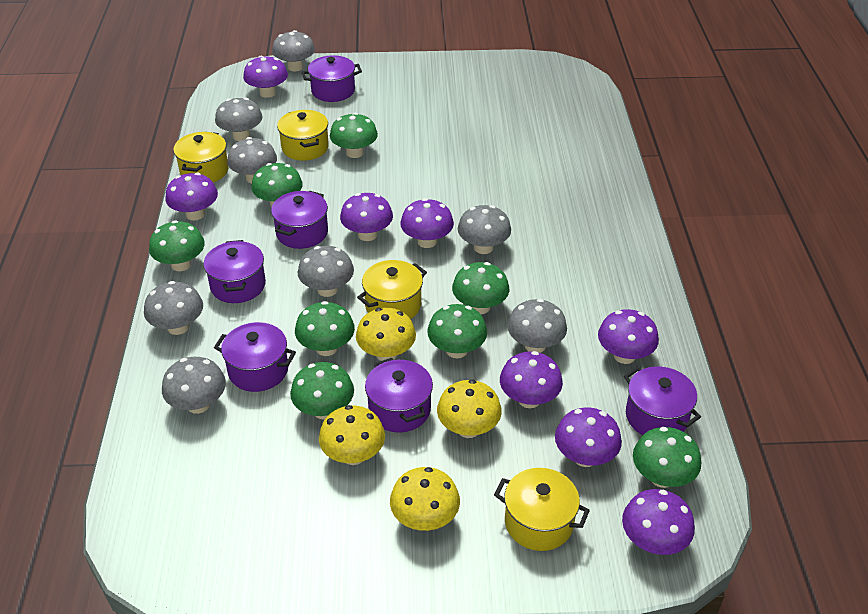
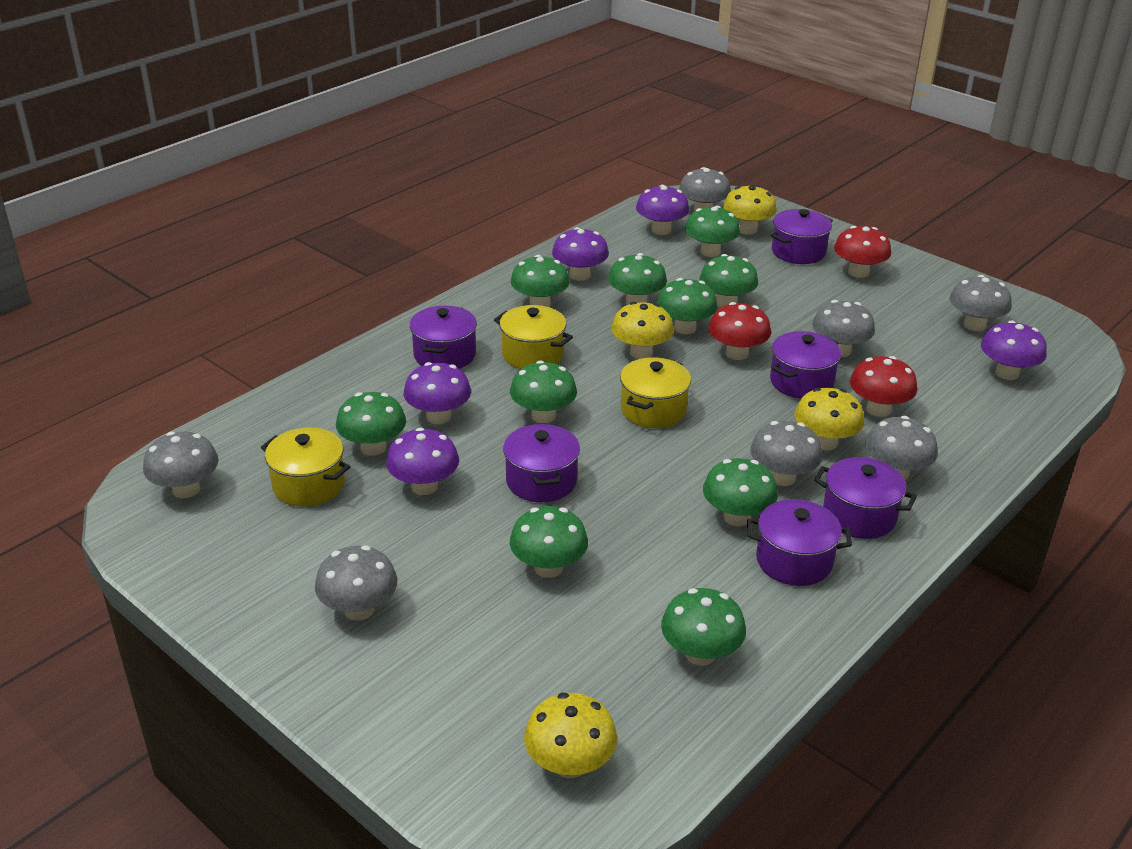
green mushroom: 8 -> 10
grey mushroom: 8 -> 7
purple mushroom: 8 -> 5
red mushroom: 0 -> 3
yellow pot: 4 -> 3

